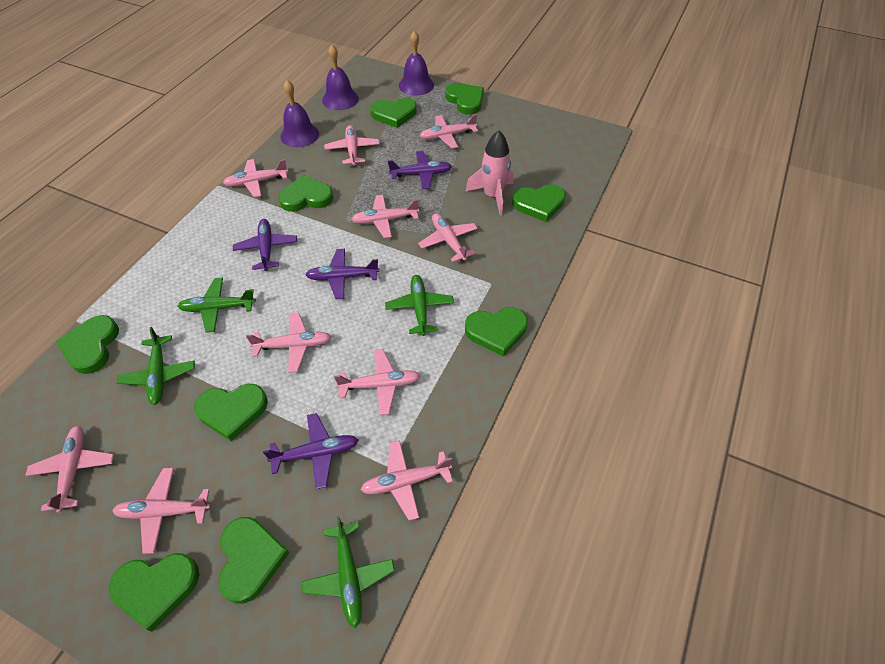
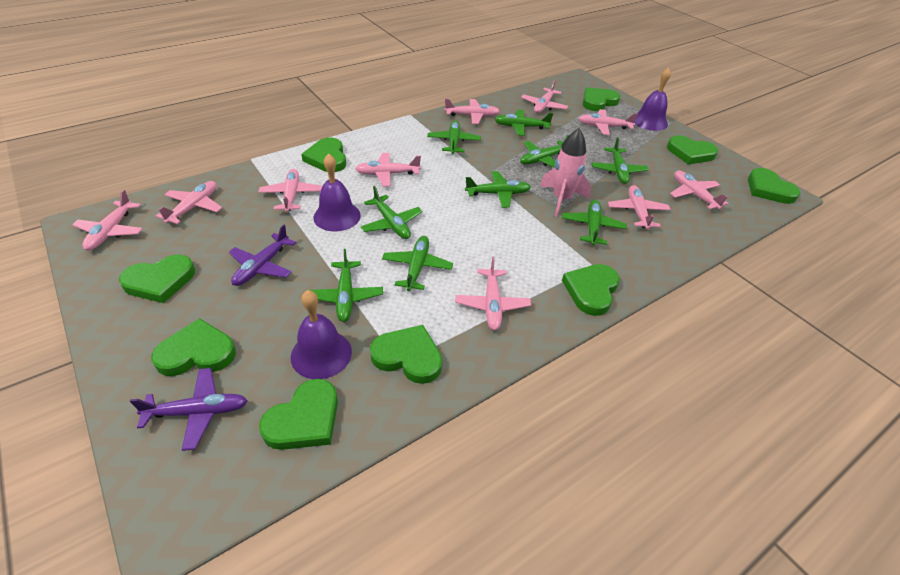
green plane: 4 -> 9
purple plane: 4 -> 2

